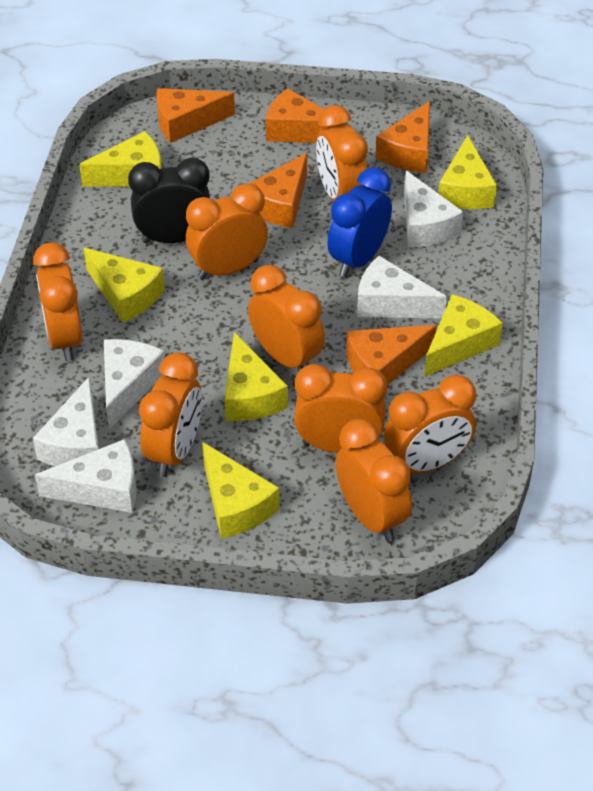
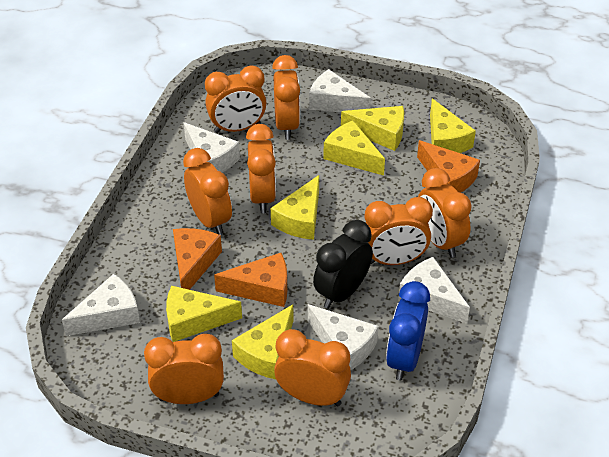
orange cheese: 5 -> 3

